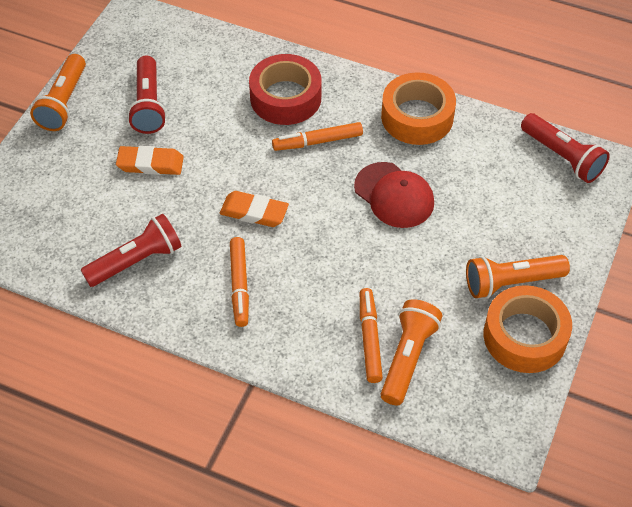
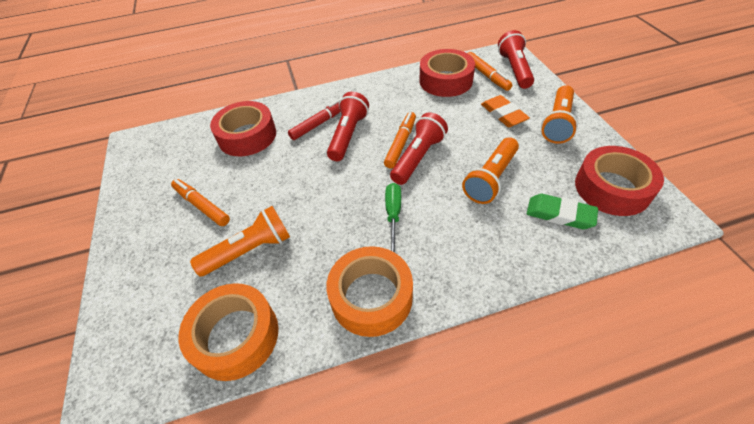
green eraser: 0 -> 1
green screwdriver: 0 -> 1
orange eraser: 2 -> 1
red cap: 1 -> 0
red marker: 0 -> 1
red tape: 1 -> 3

